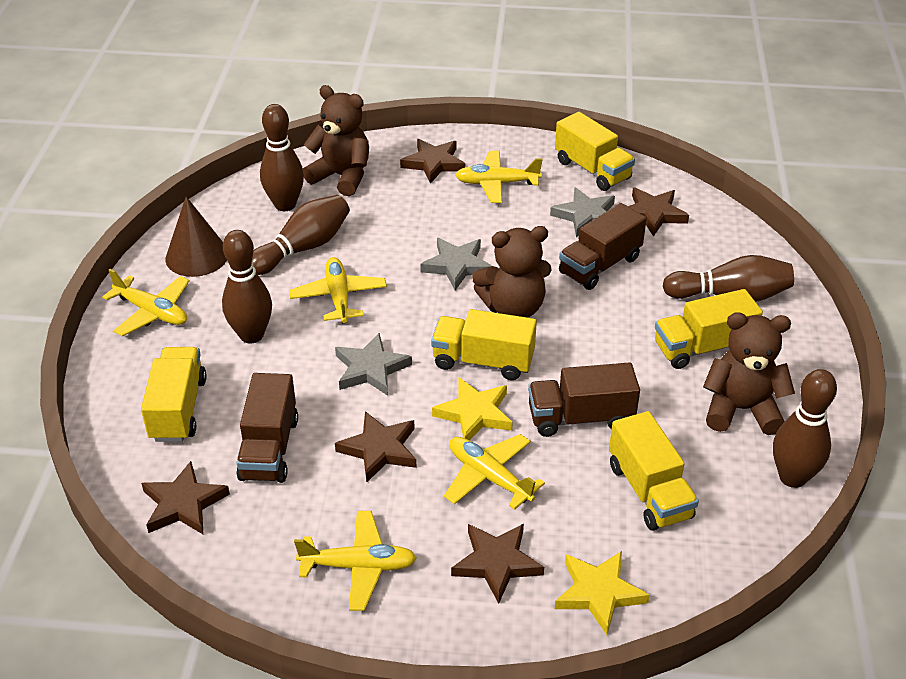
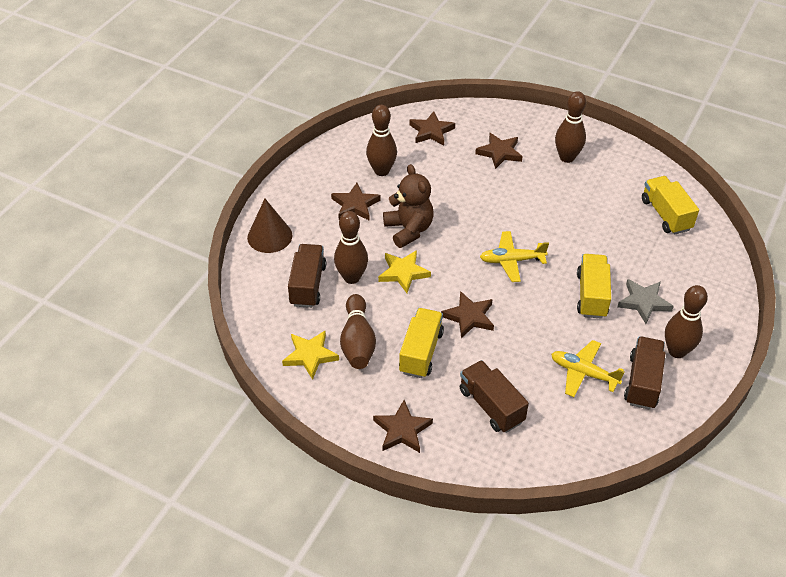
brown teddy bear: 3 -> 1
grey star: 3 -> 1
yellow plane: 5 -> 2
yellow truck: 5 -> 3

